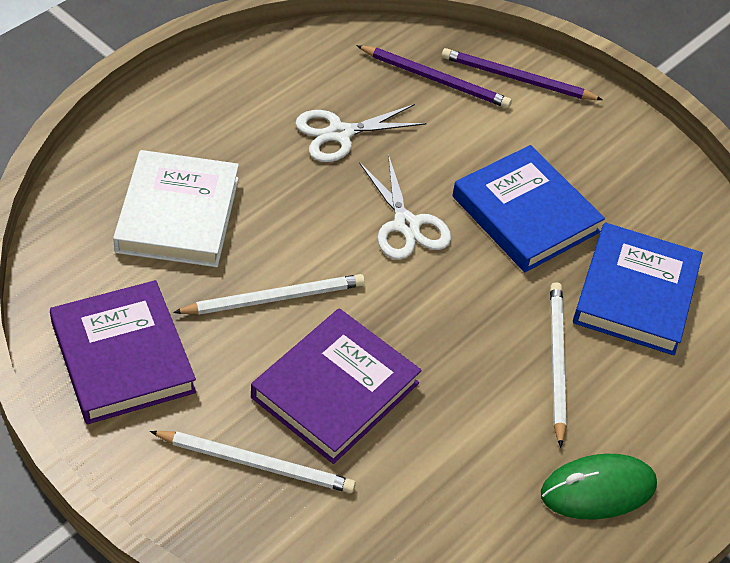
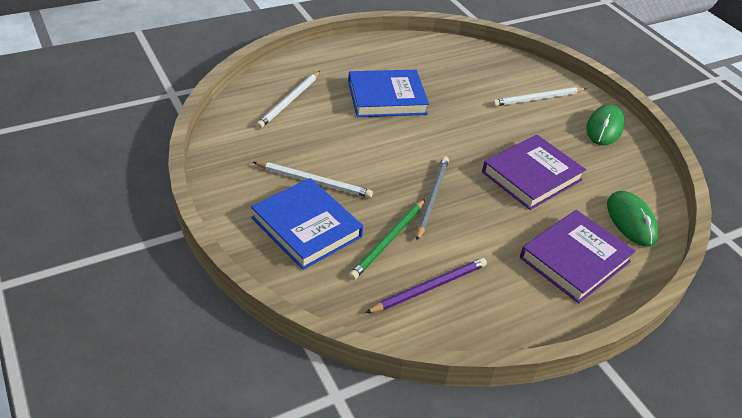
green mouse: 1 -> 2
green pencil: 0 -> 1
grey pencil: 0 -> 1
purple pencil: 2 -> 1
white book: 1 -> 0
white scissors: 2 -> 0

